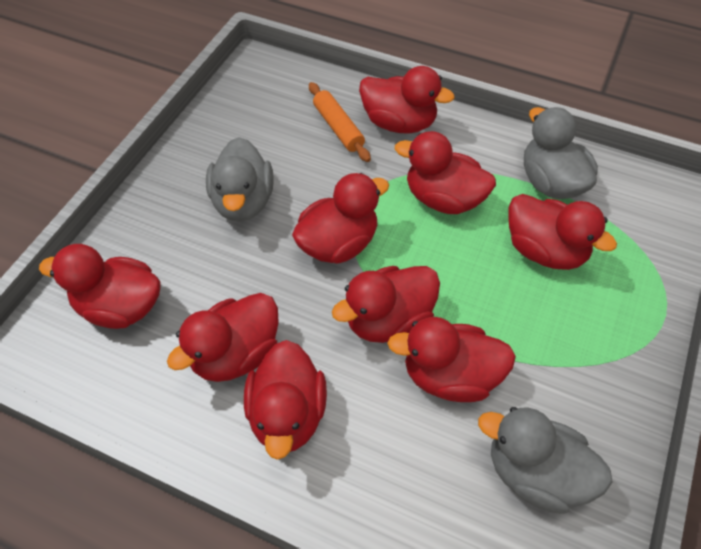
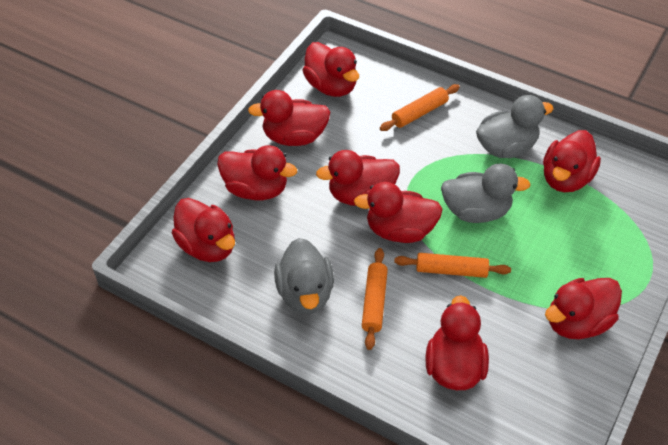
orange rolling pin: 1 -> 3

